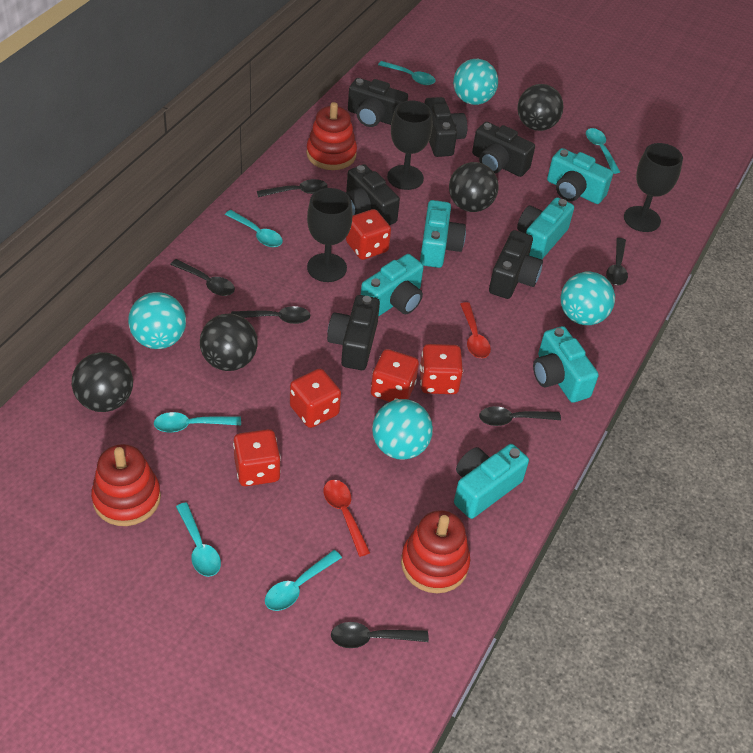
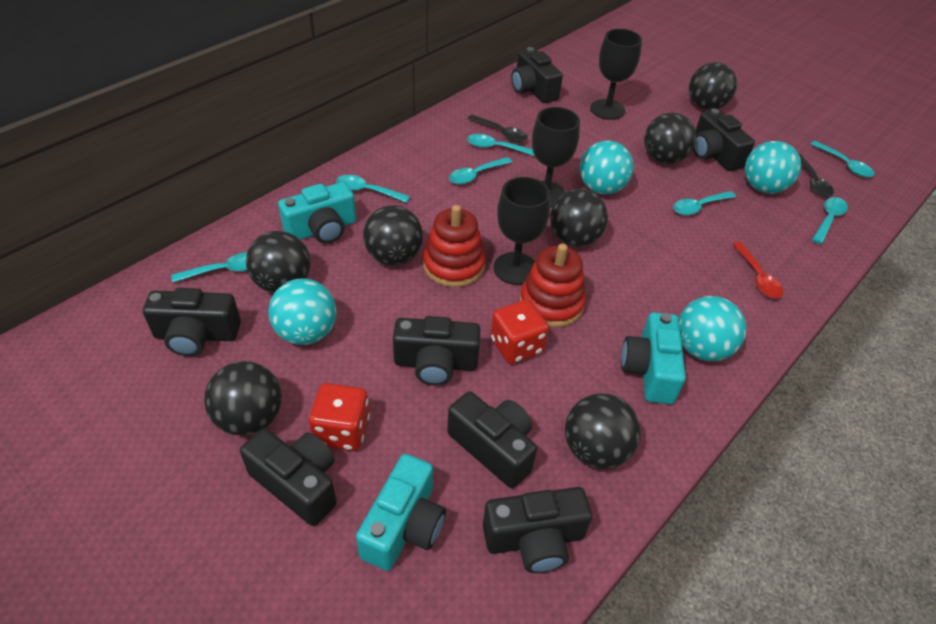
black ball: 4 -> 7
black camera: 6 -> 7
black spoon: 6 -> 2
red dice: 5 -> 2
red spoon: 2 -> 1
red stacking toy: 3 -> 2
turquoise camera: 6 -> 3
turquoise spoon: 6 -> 7

